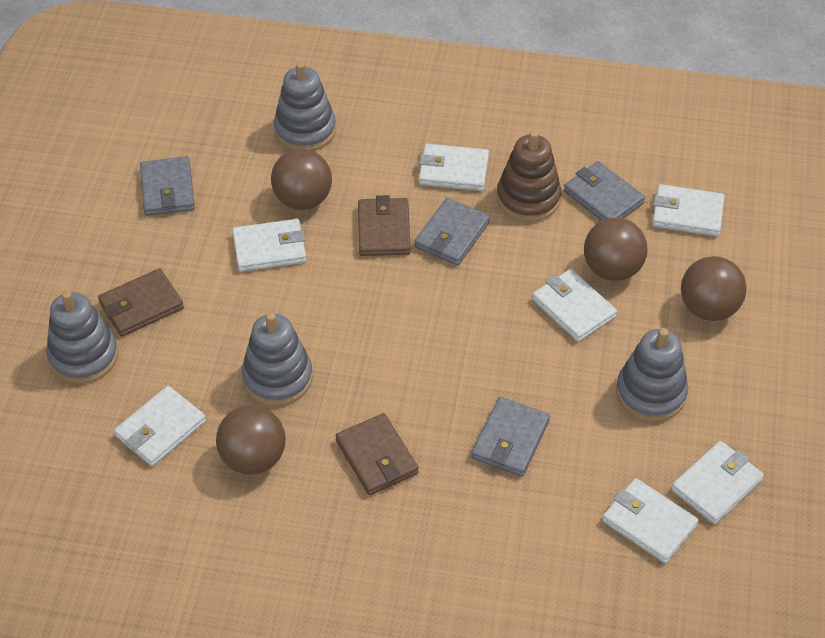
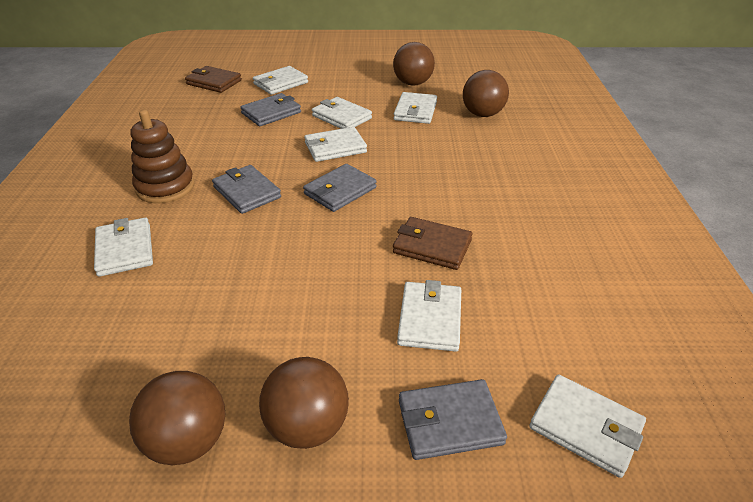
brown wallet: 3 -> 2
grey stacking toy: 4 -> 0

